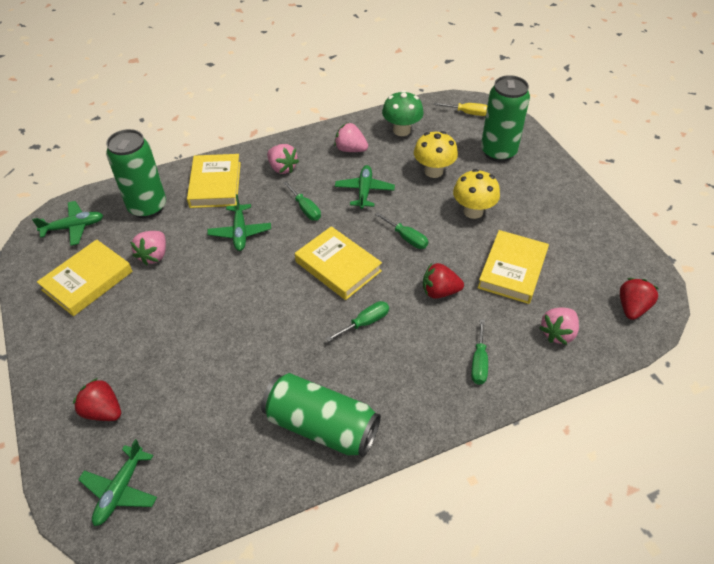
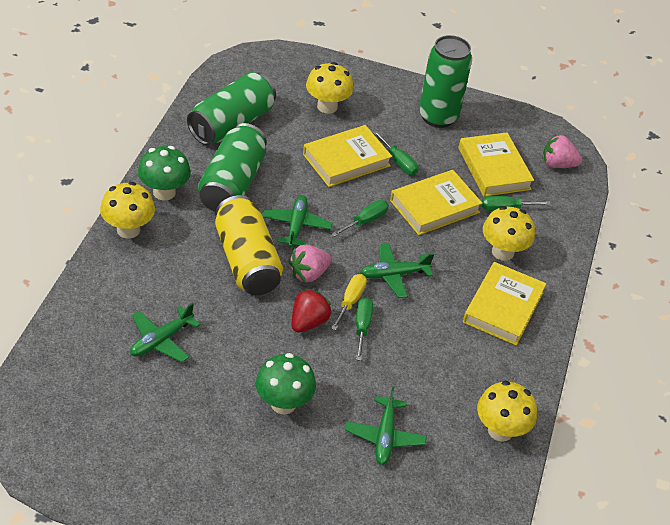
green mushroom: 1 -> 2
pink strawberry: 4 -> 2
red strawberry: 3 -> 1
yellow can: 0 -> 1
yellow mushroom: 2 -> 4

